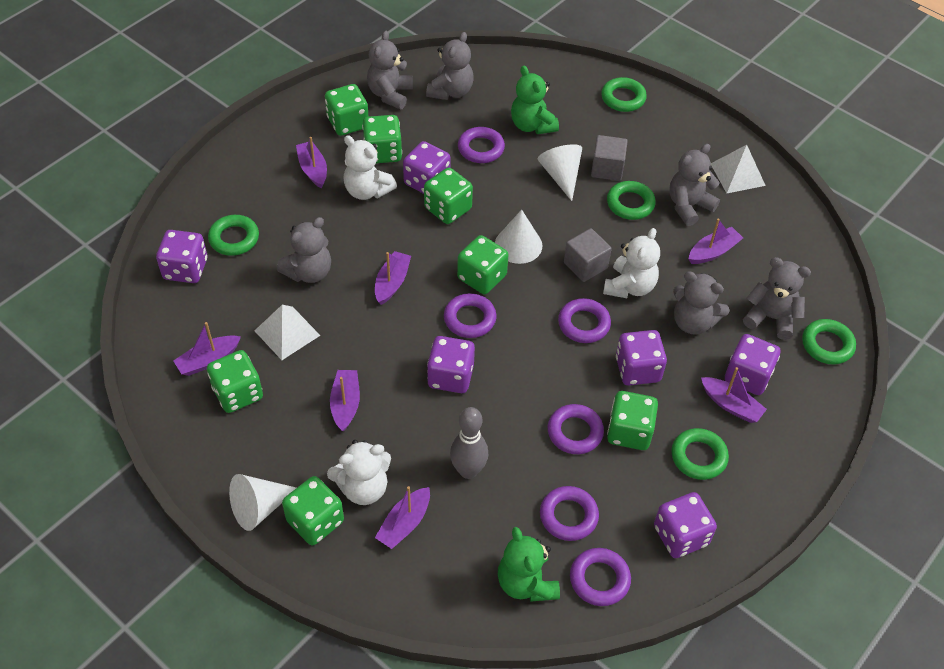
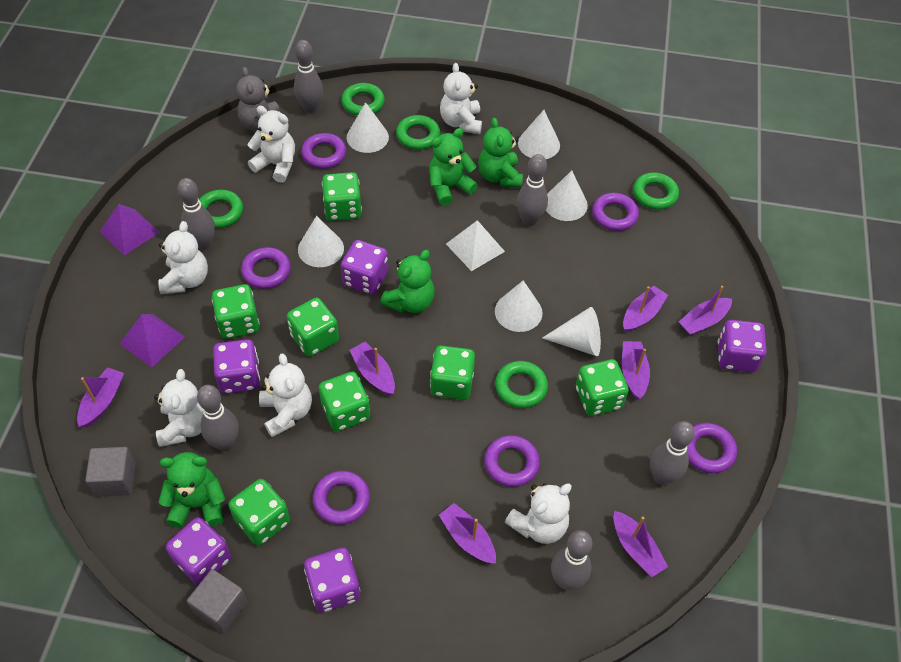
green teddy bear: 2 -> 4
grey bowling pin: 1 -> 6
grey teddy bear: 6 -> 1
purple dice: 6 -> 5
purple pyramid: 0 -> 2
white cone: 3 -> 6
white pyramid: 2 -> 1
white teddy bear: 3 -> 6

